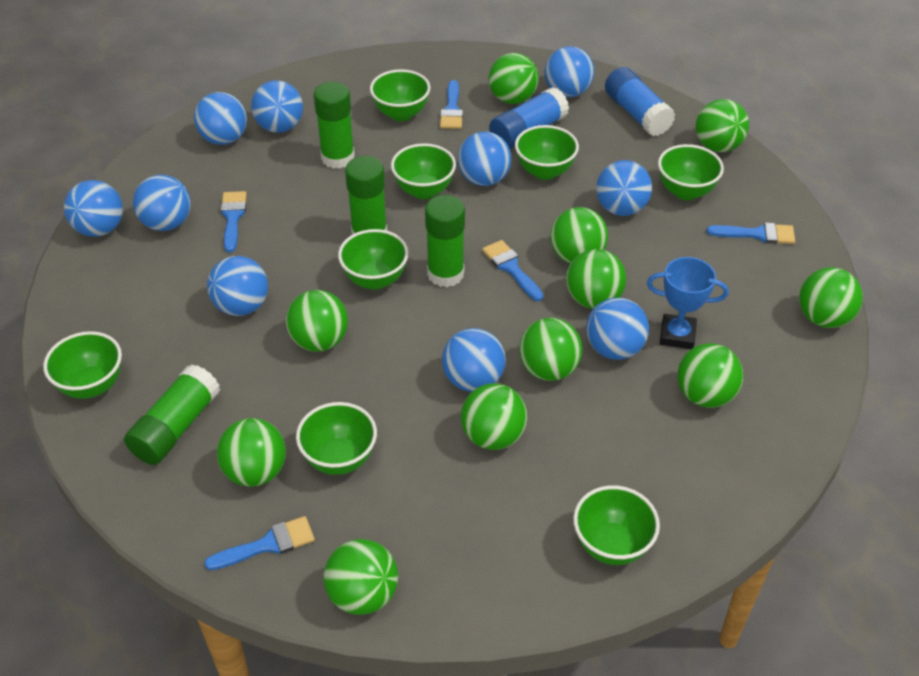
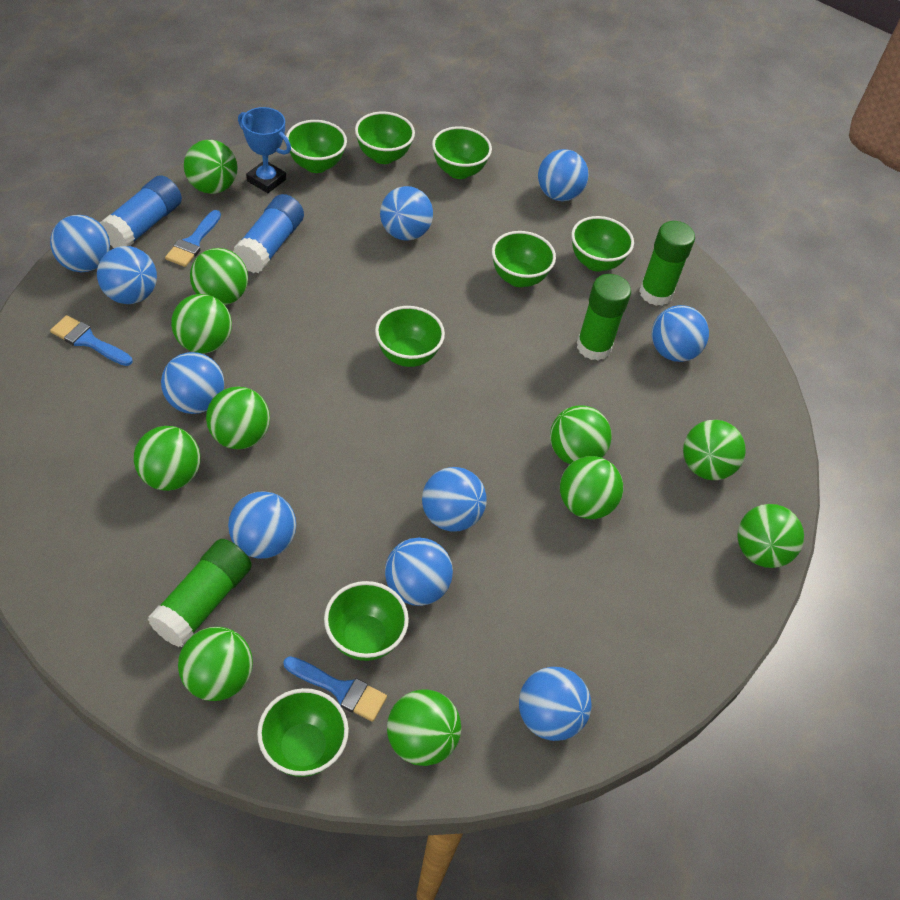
blue brush: 5 -> 3
green glue stick: 4 -> 3

